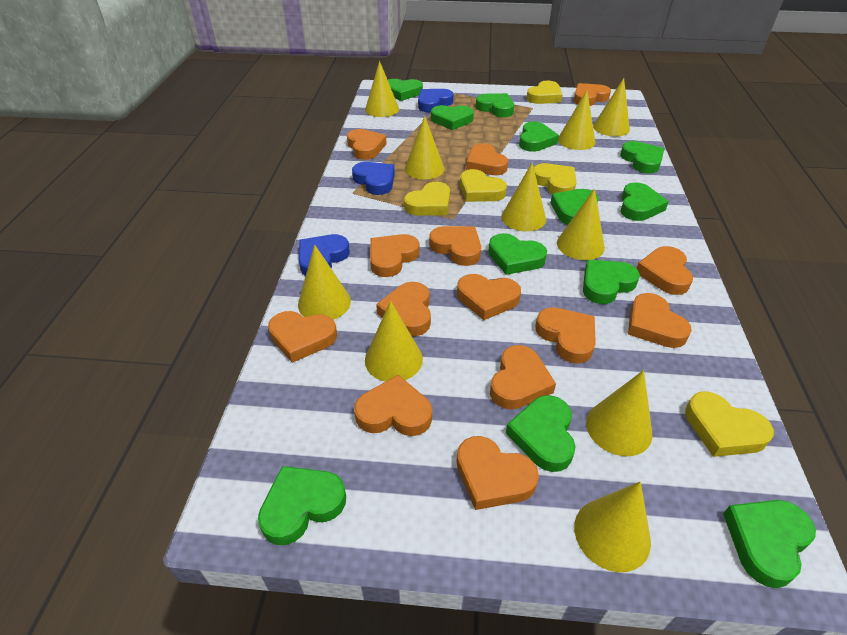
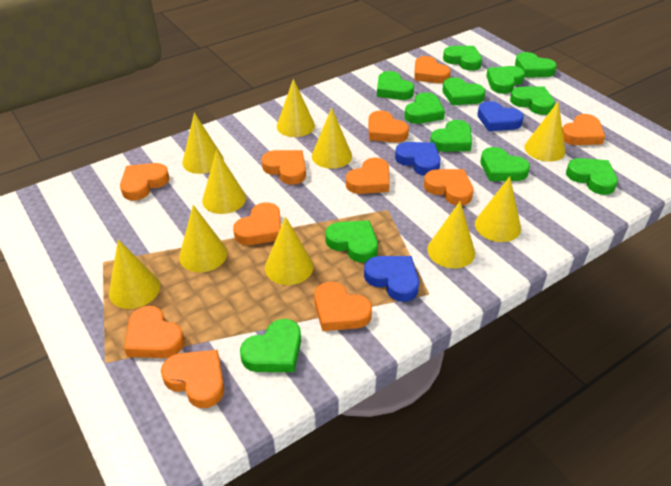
orange heart: 14 -> 11
yellow heart: 5 -> 0

